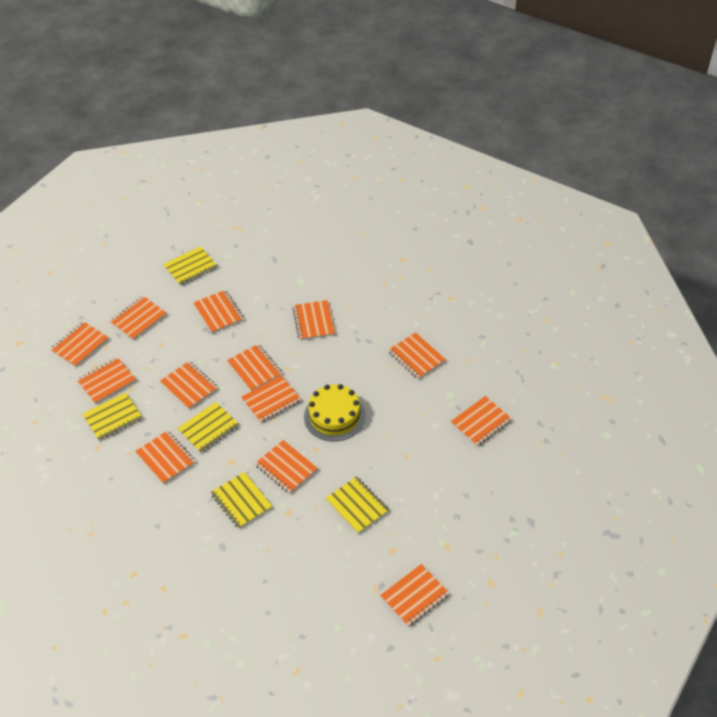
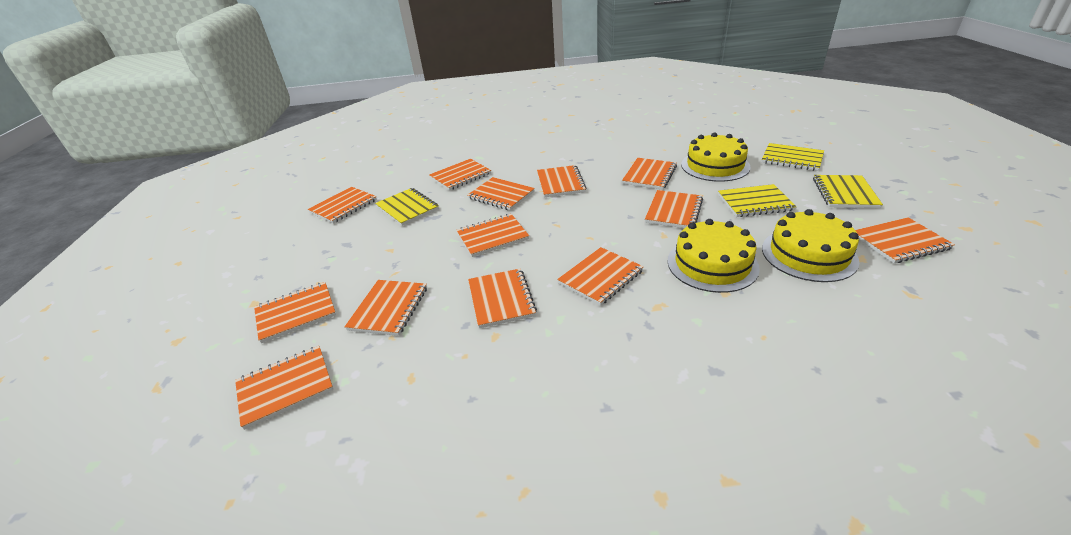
yellow cake: 1 -> 3
yellow notebook: 5 -> 4

